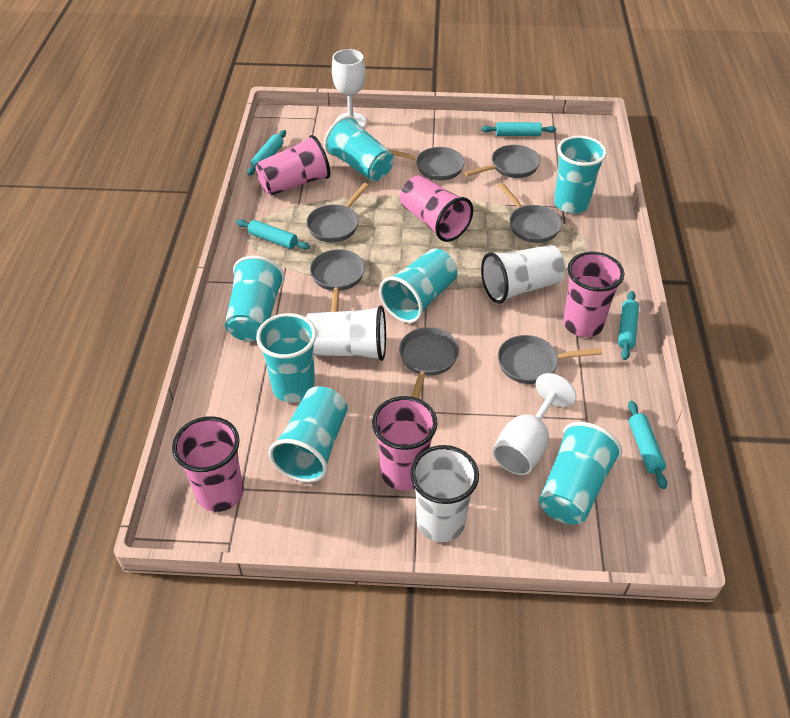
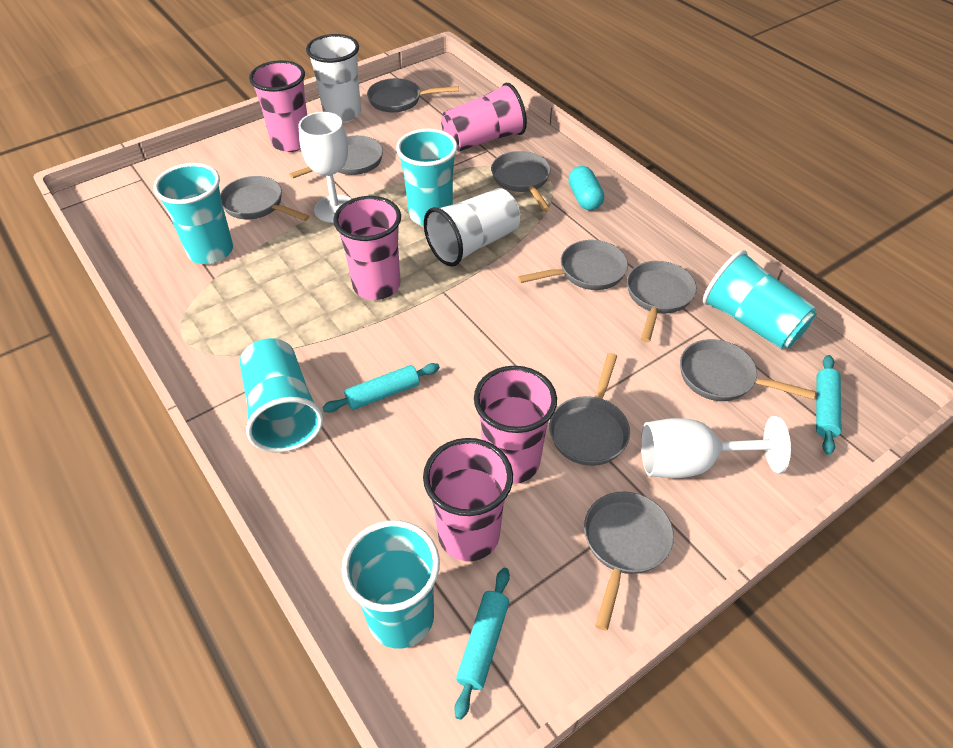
grey pan: 7 -> 9
turquoise capsule: 0 -> 1
turquoise cup: 7 -> 5
turquoise rolling pin: 5 -> 3
white cup: 3 -> 2

